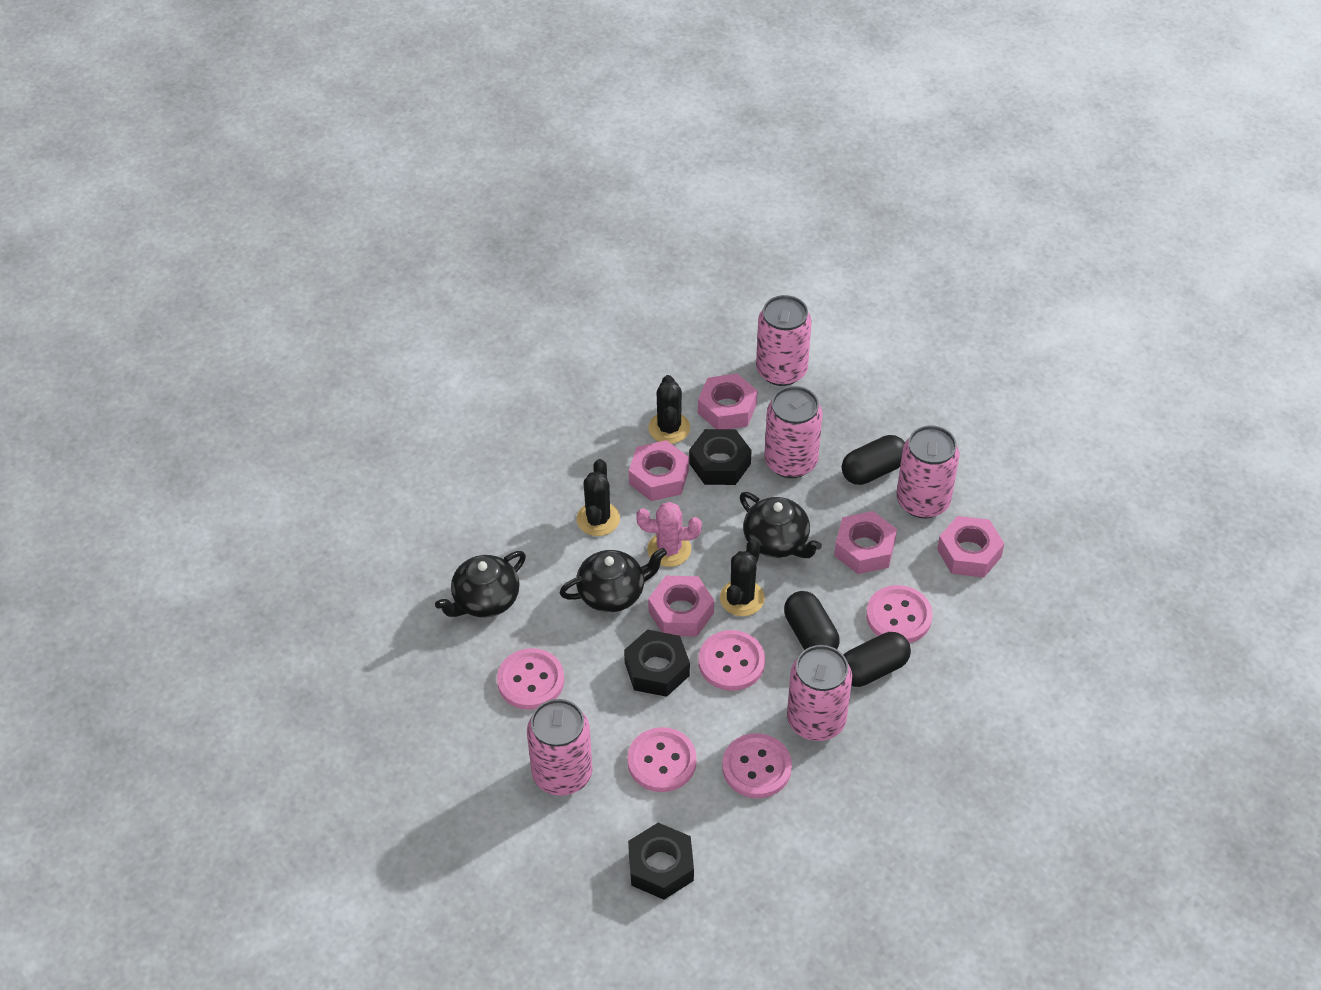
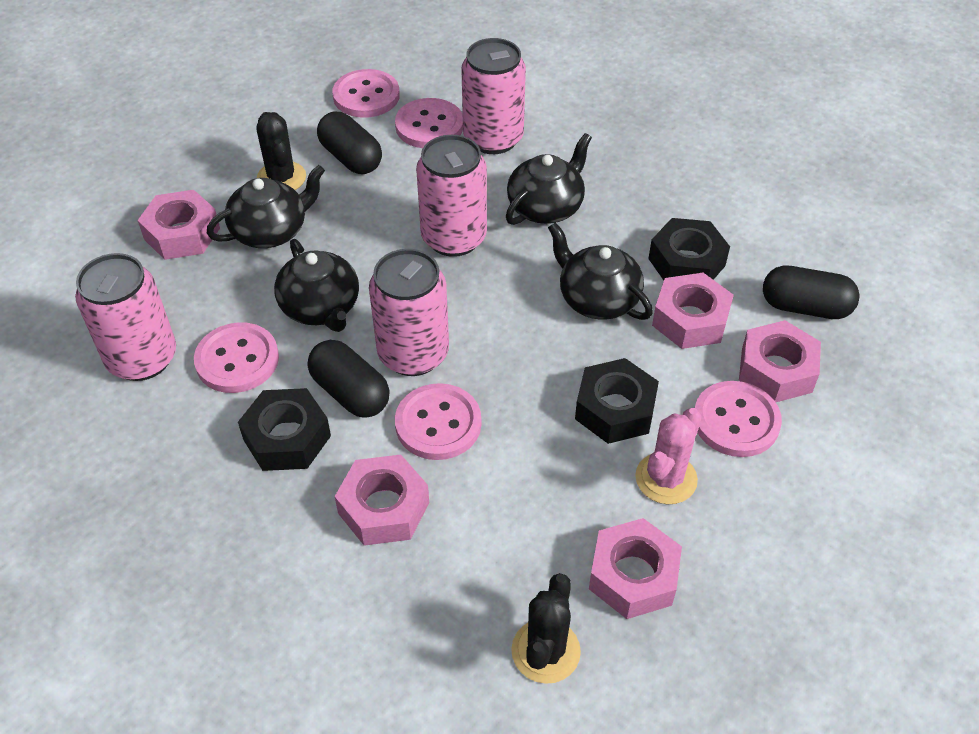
black cactus: 3 -> 2
black teapot: 3 -> 4
pink can: 5 -> 4

